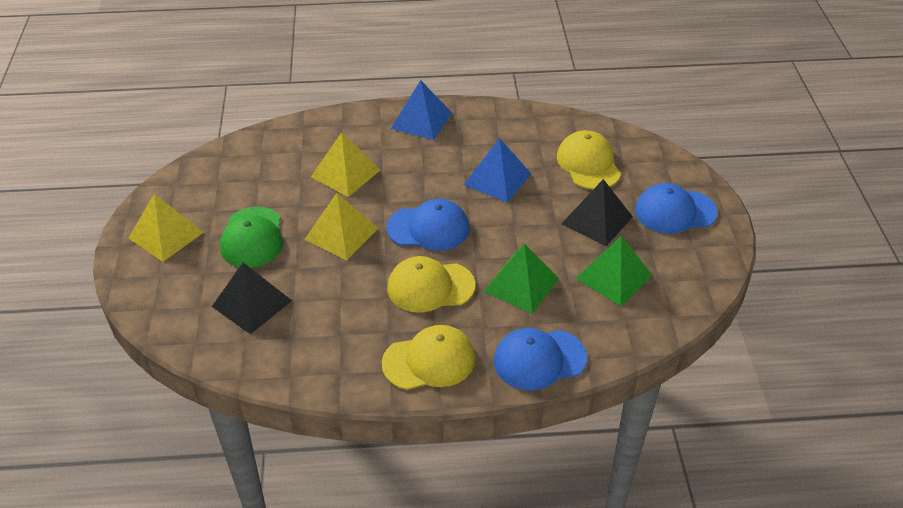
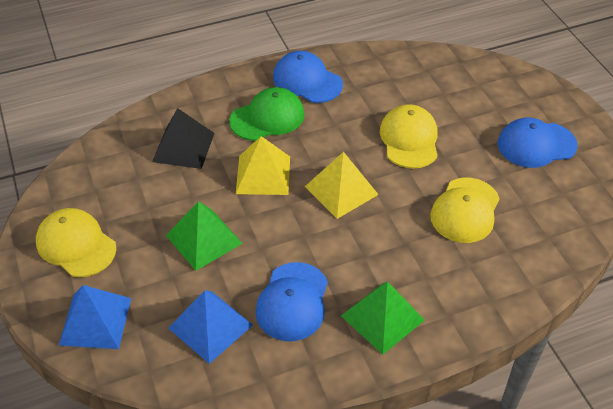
black pyramid: 2 -> 1
yellow pyramid: 3 -> 2

